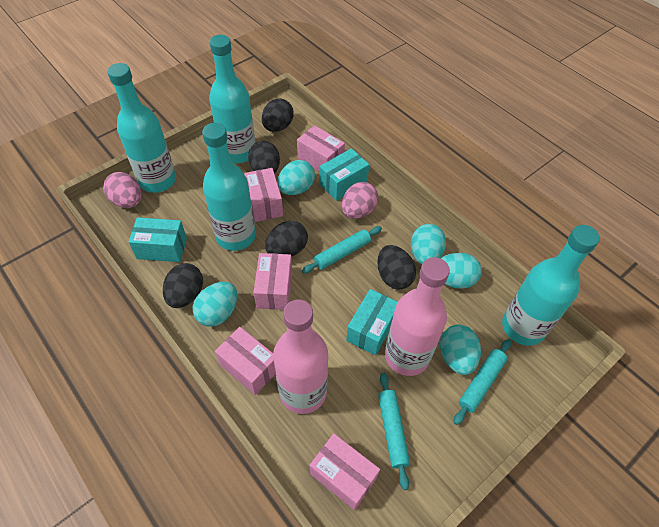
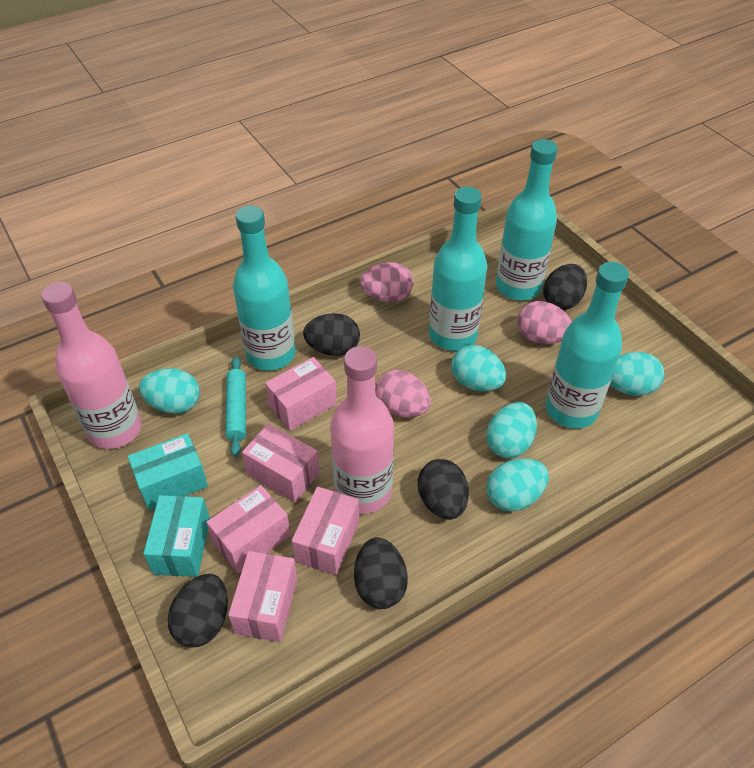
pink egg: 2 -> 3
turquoise box: 3 -> 2
turquoise rolling pin: 3 -> 1

